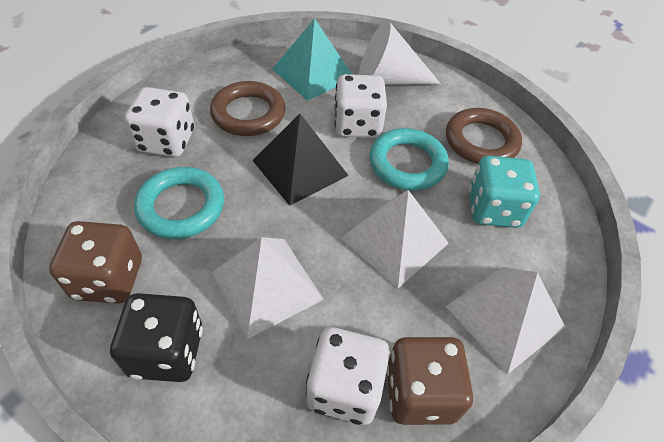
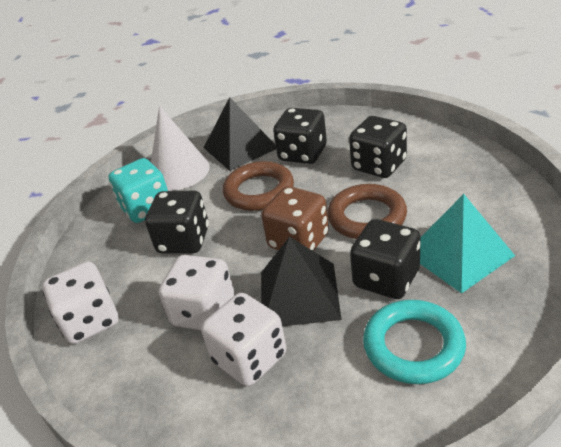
black dice: 1 -> 4
black pyramid: 1 -> 2
brown dice: 2 -> 1
turquoise ring: 2 -> 1
white pyramid: 3 -> 0

